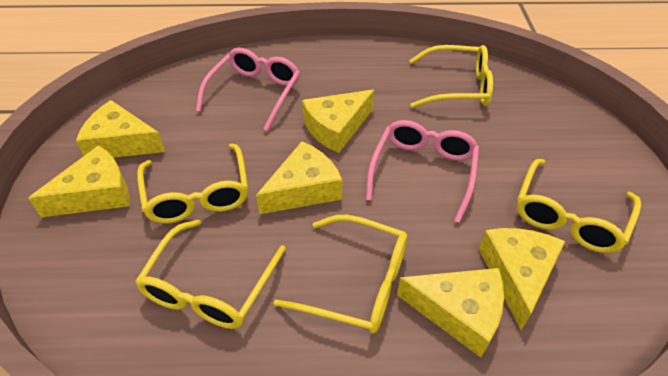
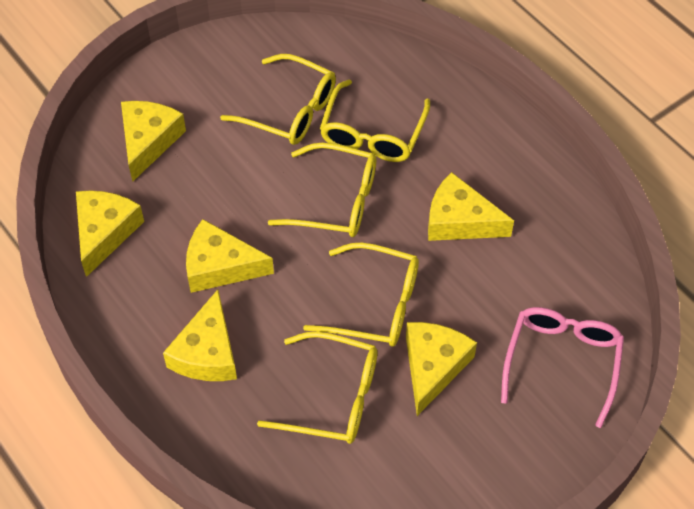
pink glasses: 2 -> 1

